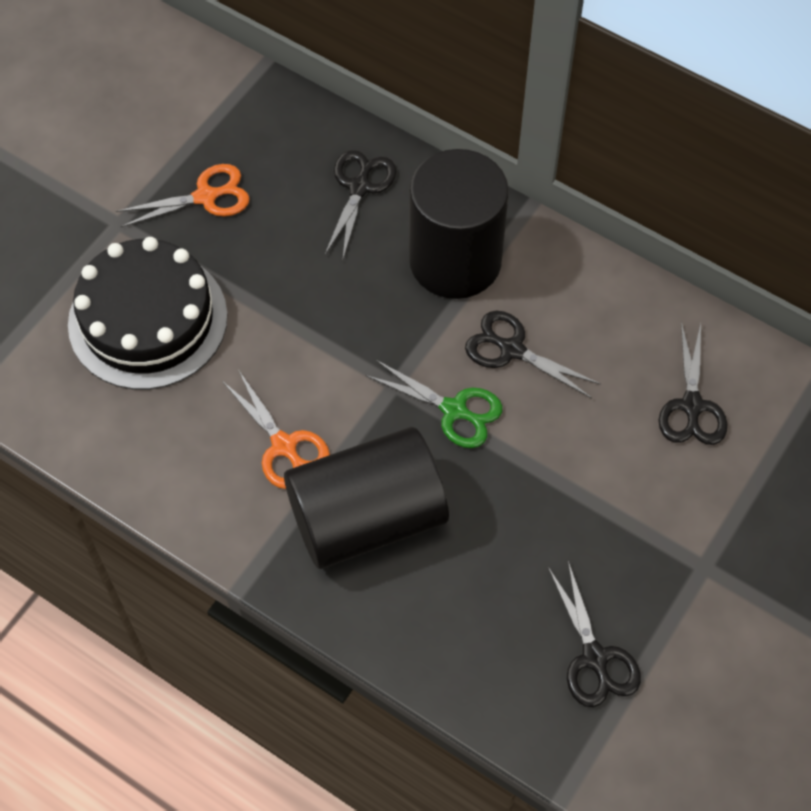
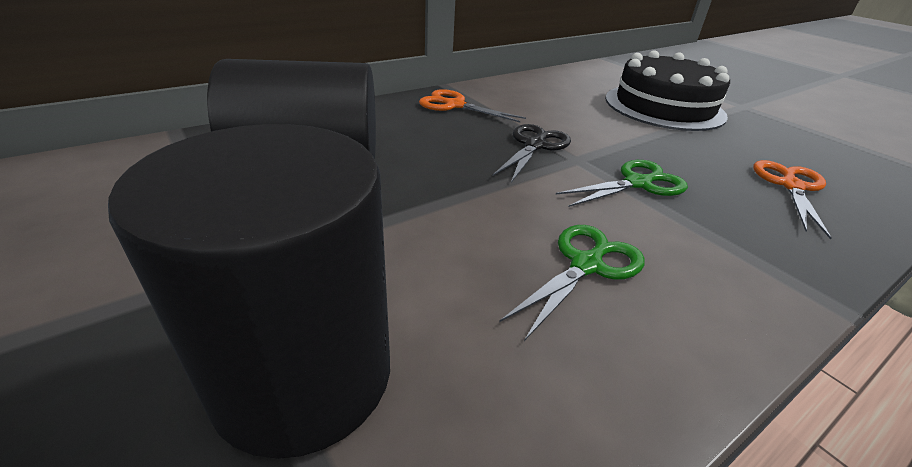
black scissors: 4 -> 1
green scissors: 1 -> 2

